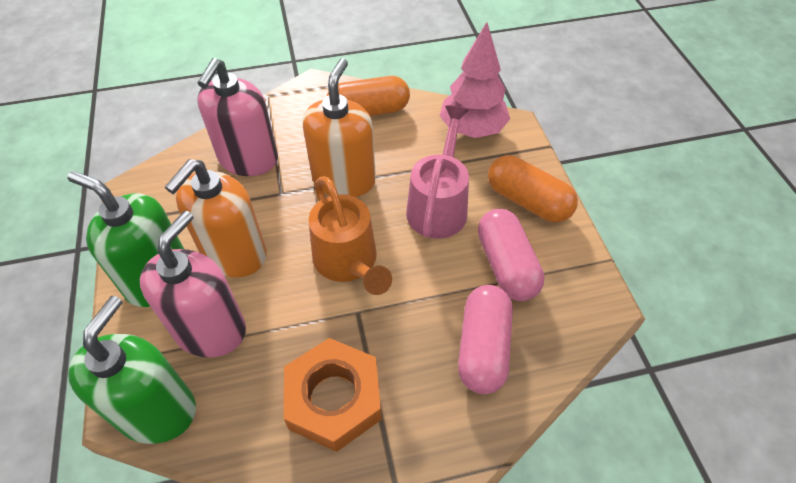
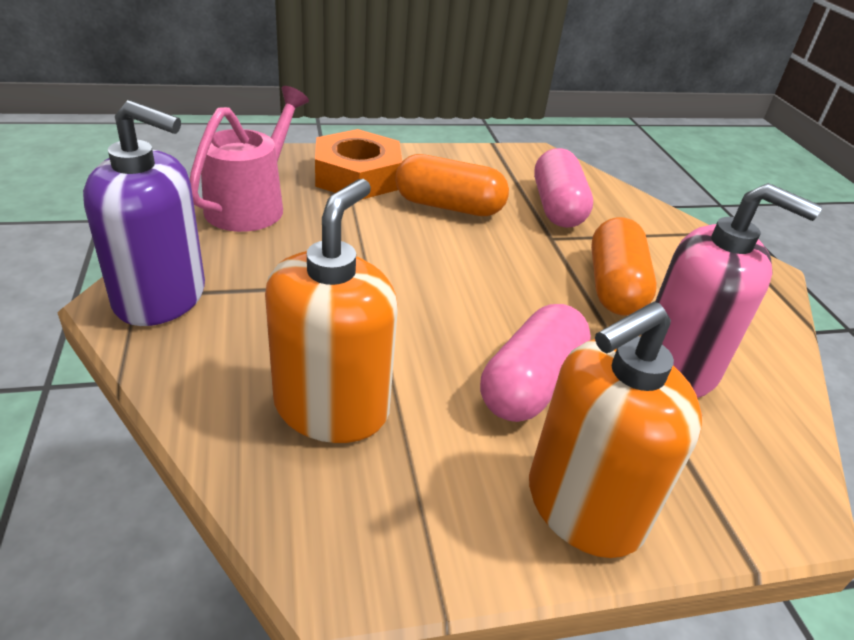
green soap dispenser: 2 -> 0
orange watering can: 1 -> 0
pink soap dispenser: 2 -> 1
pink tree: 1 -> 0
purple soap dispenser: 0 -> 1

